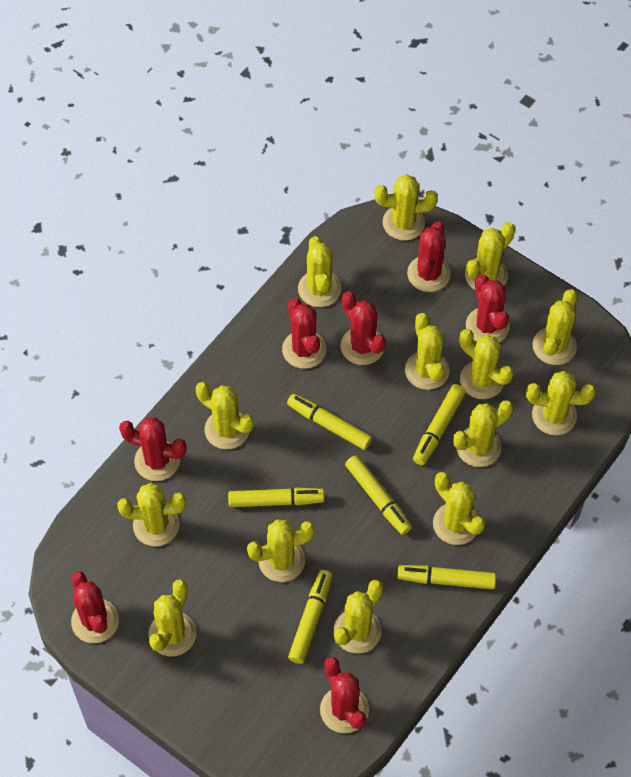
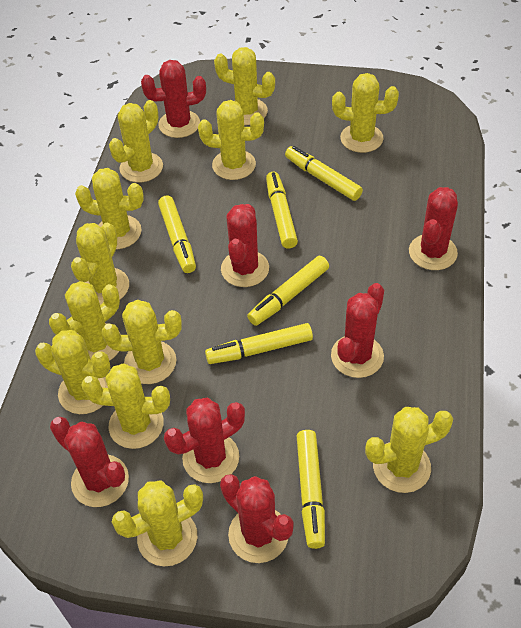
yellow cactus: 14 -> 12

